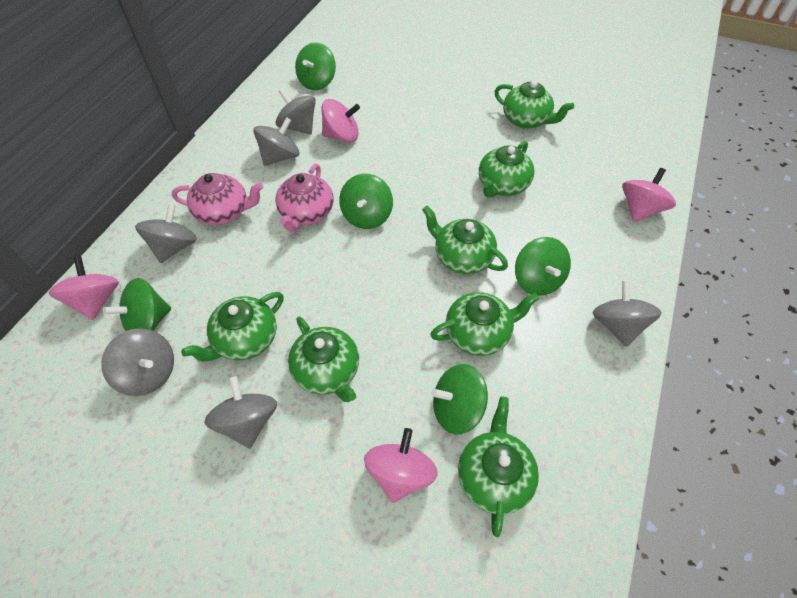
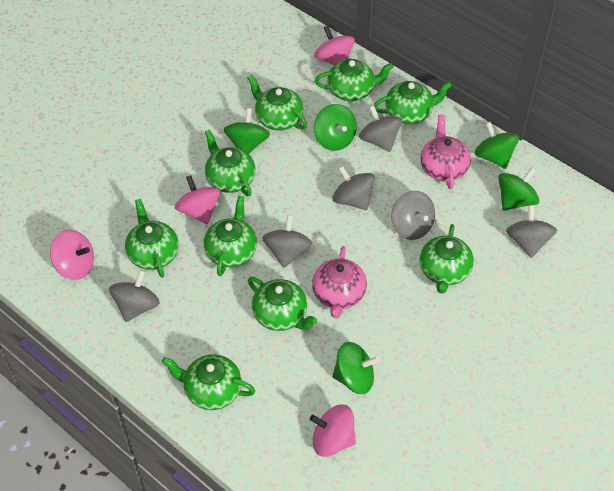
green teapot: 7 -> 9

